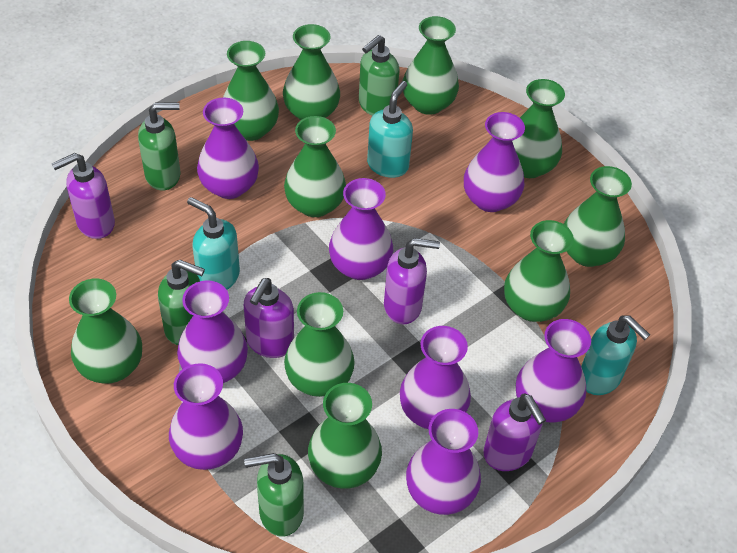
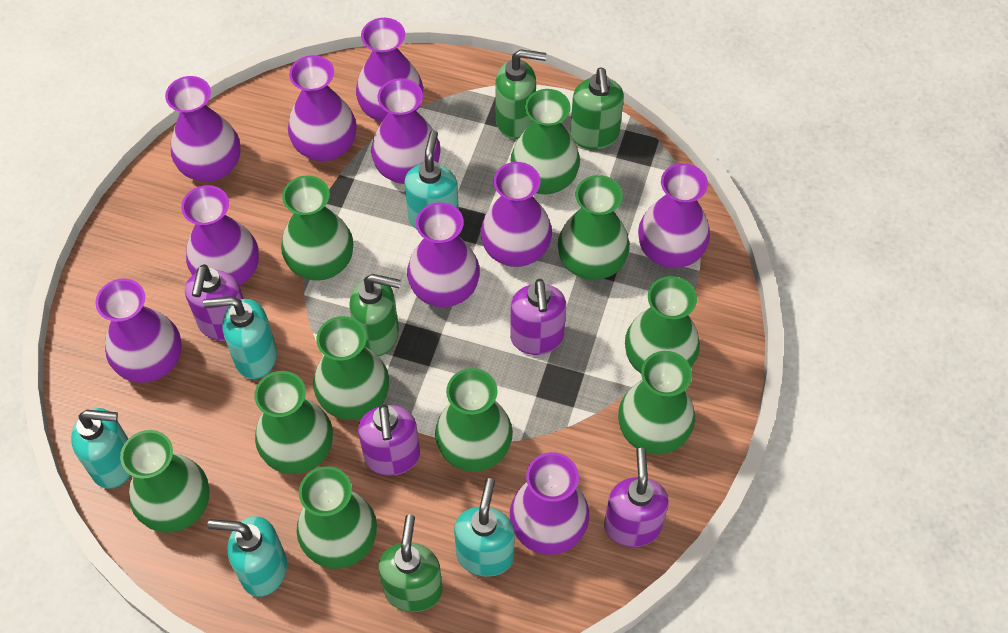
purple vase: 8 -> 10
turquoise soap dispenser: 3 -> 5

